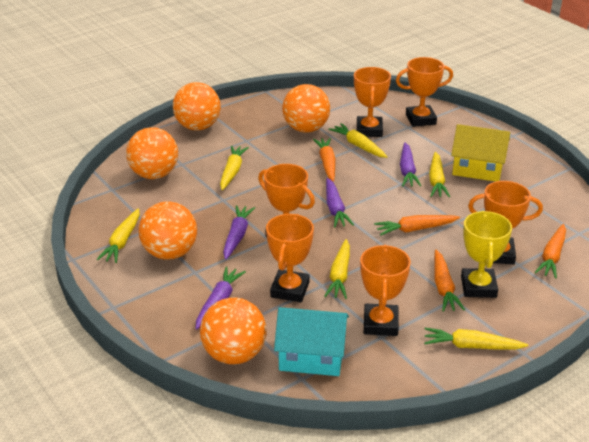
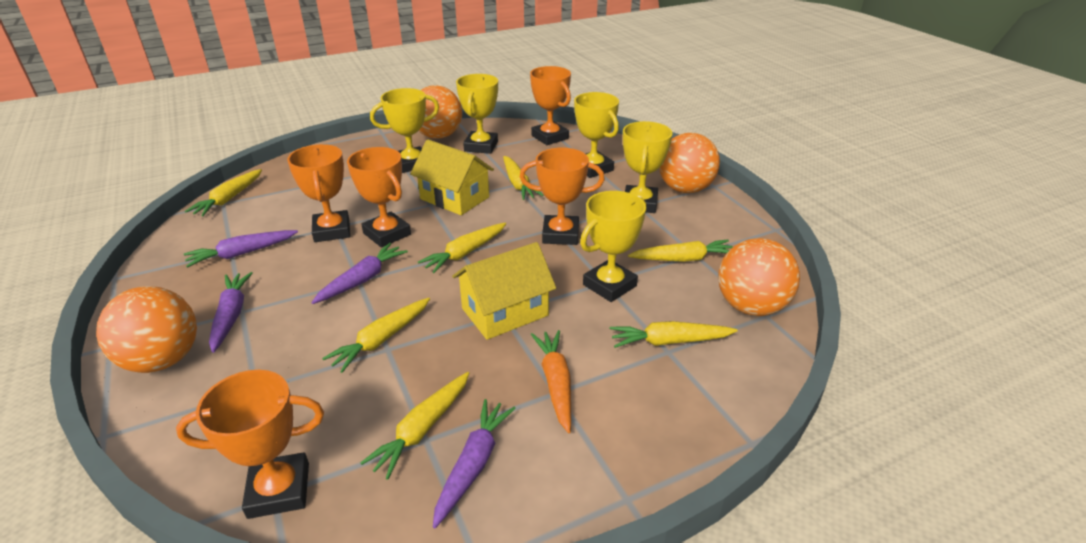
orange ball: 5 -> 4
orange carrot: 4 -> 1
orange trophy: 6 -> 5
turquoise house: 1 -> 0
yellow carrot: 6 -> 7
yellow house: 1 -> 2
yellow trophy: 1 -> 5

